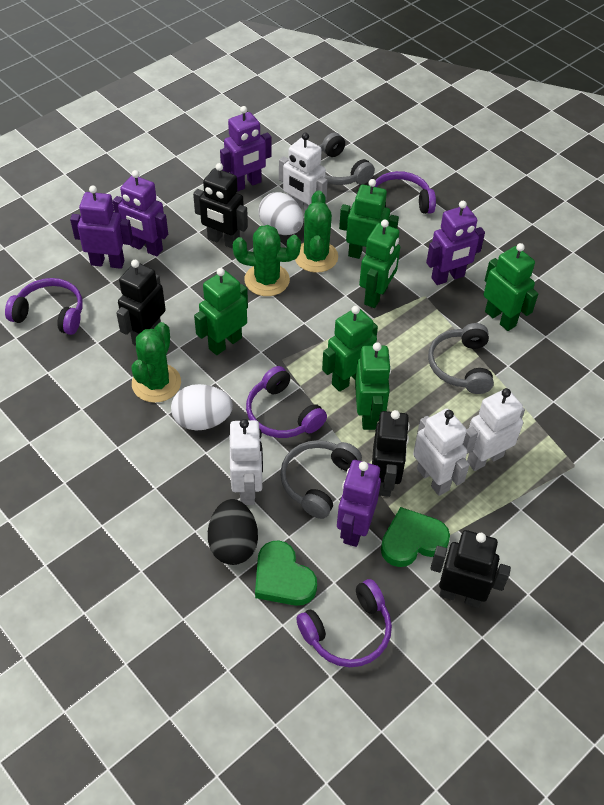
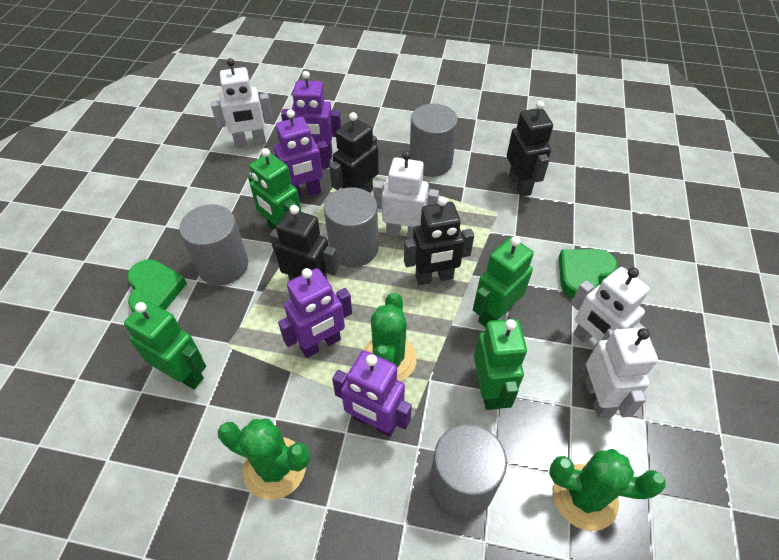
black egg: 1 -> 0
green robot: 6 -> 4
grey cylinder: 0 -> 4
grey headphones: 3 -> 0
purple headphones: 4 -> 0
purple robot: 5 -> 4
white egg: 2 -> 0

